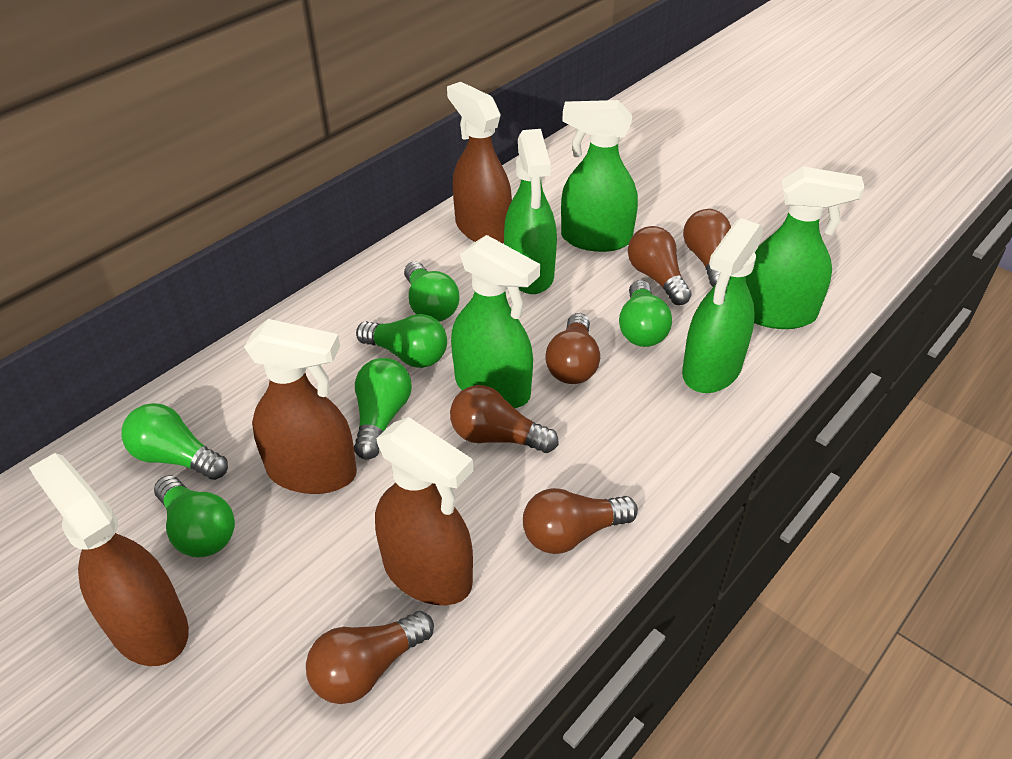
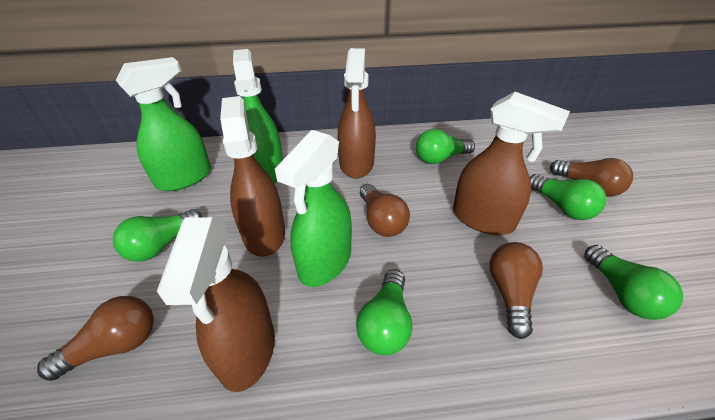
brown light bulb: 6 -> 4
green light bulb: 6 -> 5
green spray bottle: 5 -> 3

